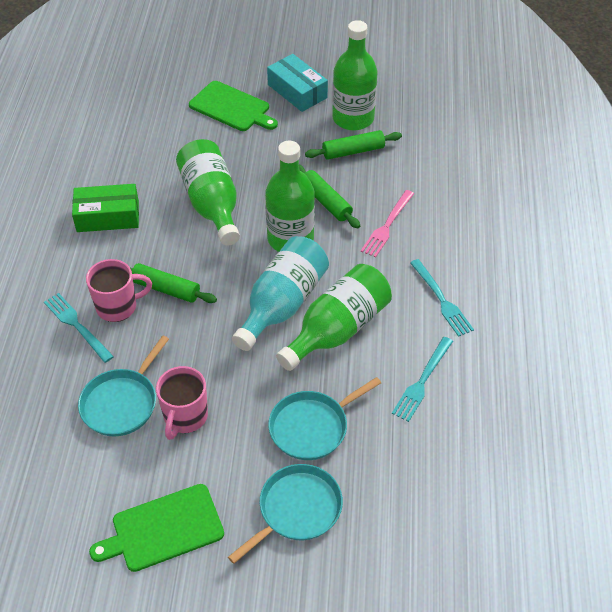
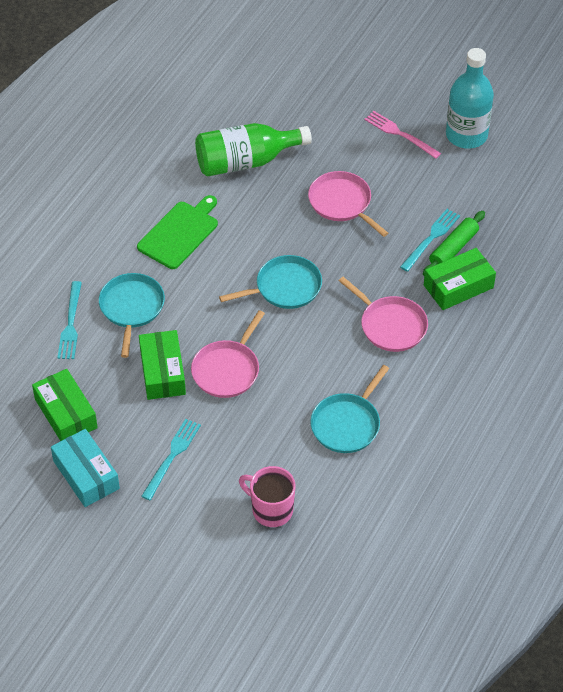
green bottle: 4 -> 1
green box: 1 -> 3
green cutting board: 2 -> 1
green rolling pin: 3 -> 1
pink mug: 2 -> 1
pink pan: 0 -> 3

